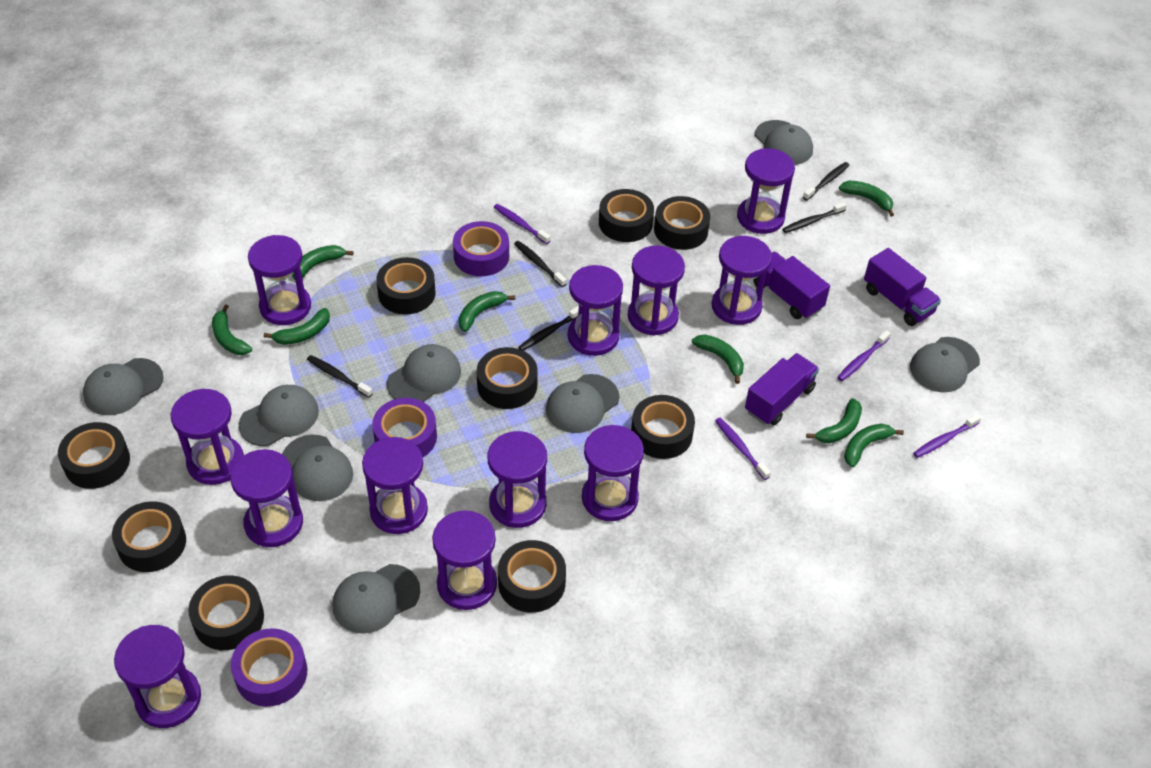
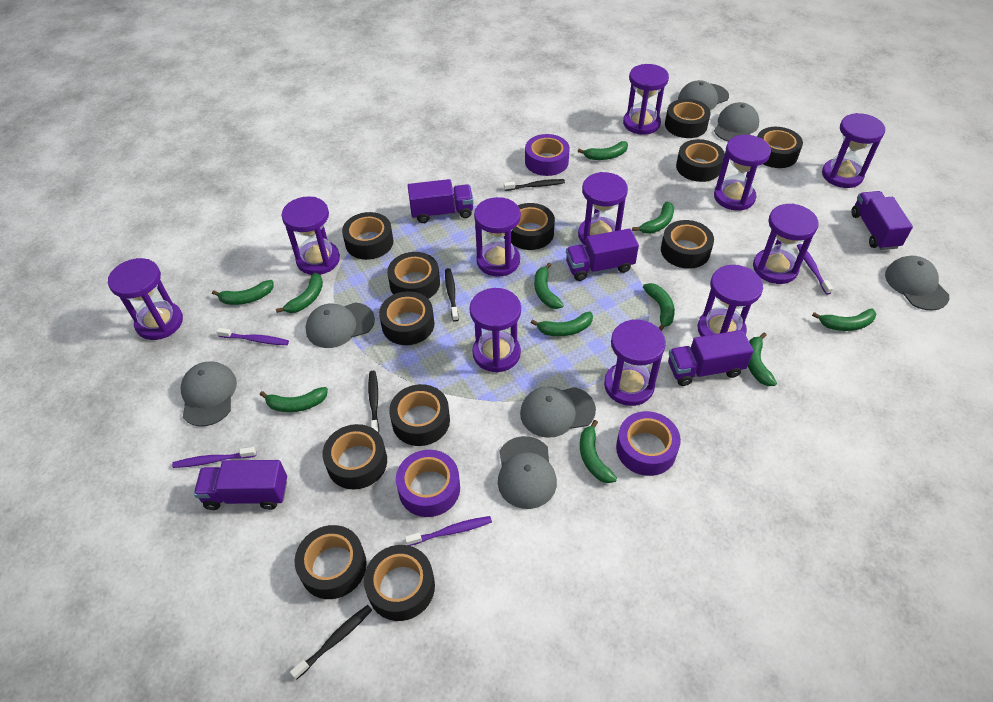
black tape: 9 -> 12
black toothbrush: 5 -> 4
green banana: 8 -> 11
grey cap: 8 -> 7
purple hourglass: 12 -> 11
purple truck: 3 -> 5

